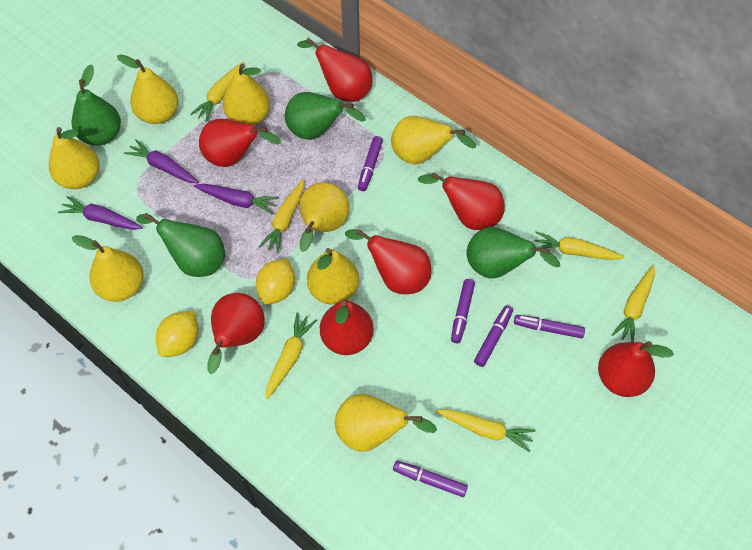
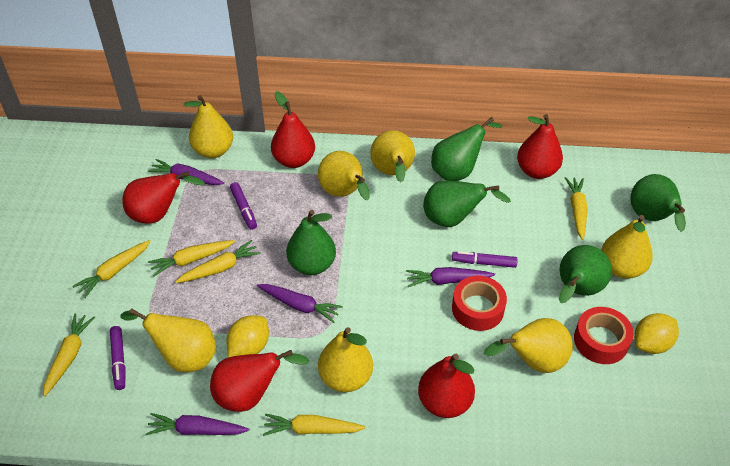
green pear: 4 -> 5
purple carrot: 3 -> 4
purple marker: 5 -> 3
red pear: 7 -> 5
red tape: 0 -> 2
yellow pear: 8 -> 7

